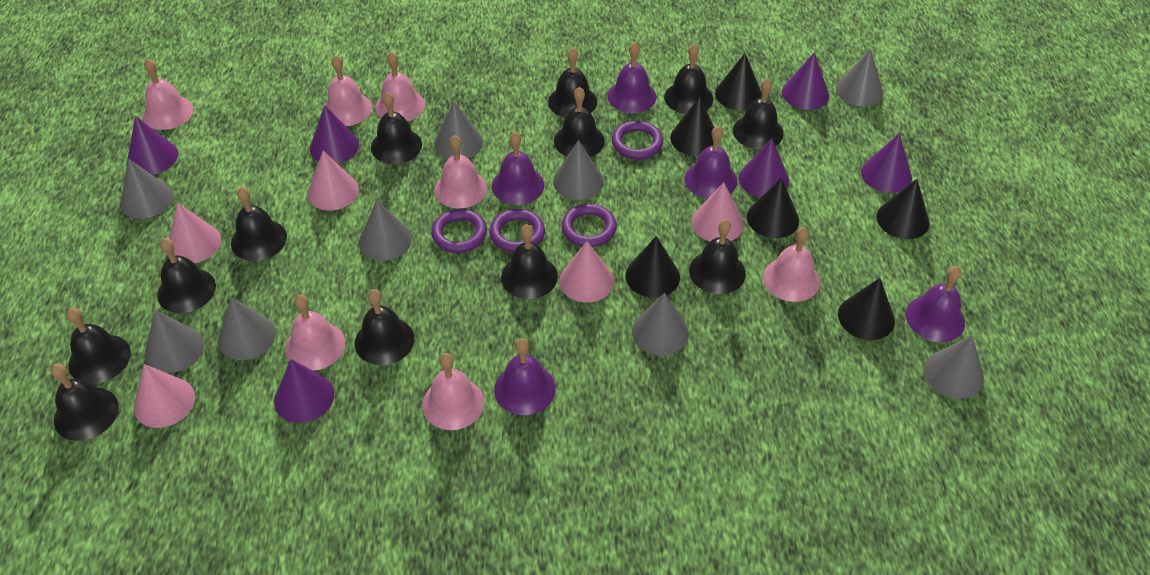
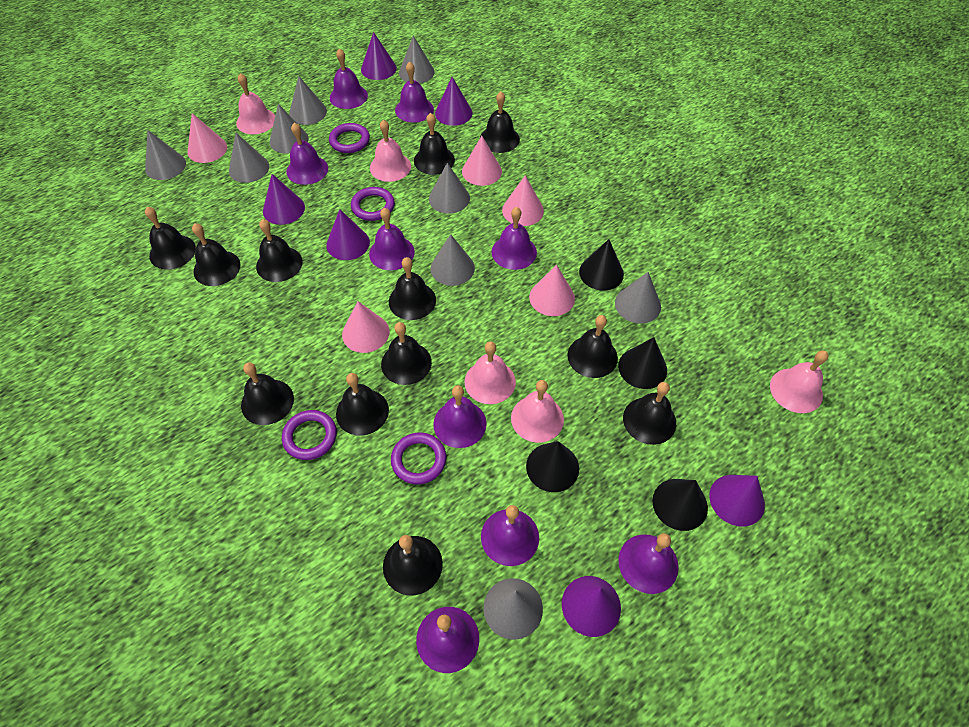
black cone: 6 -> 4
pink bell: 7 -> 5
purple bell: 5 -> 9

